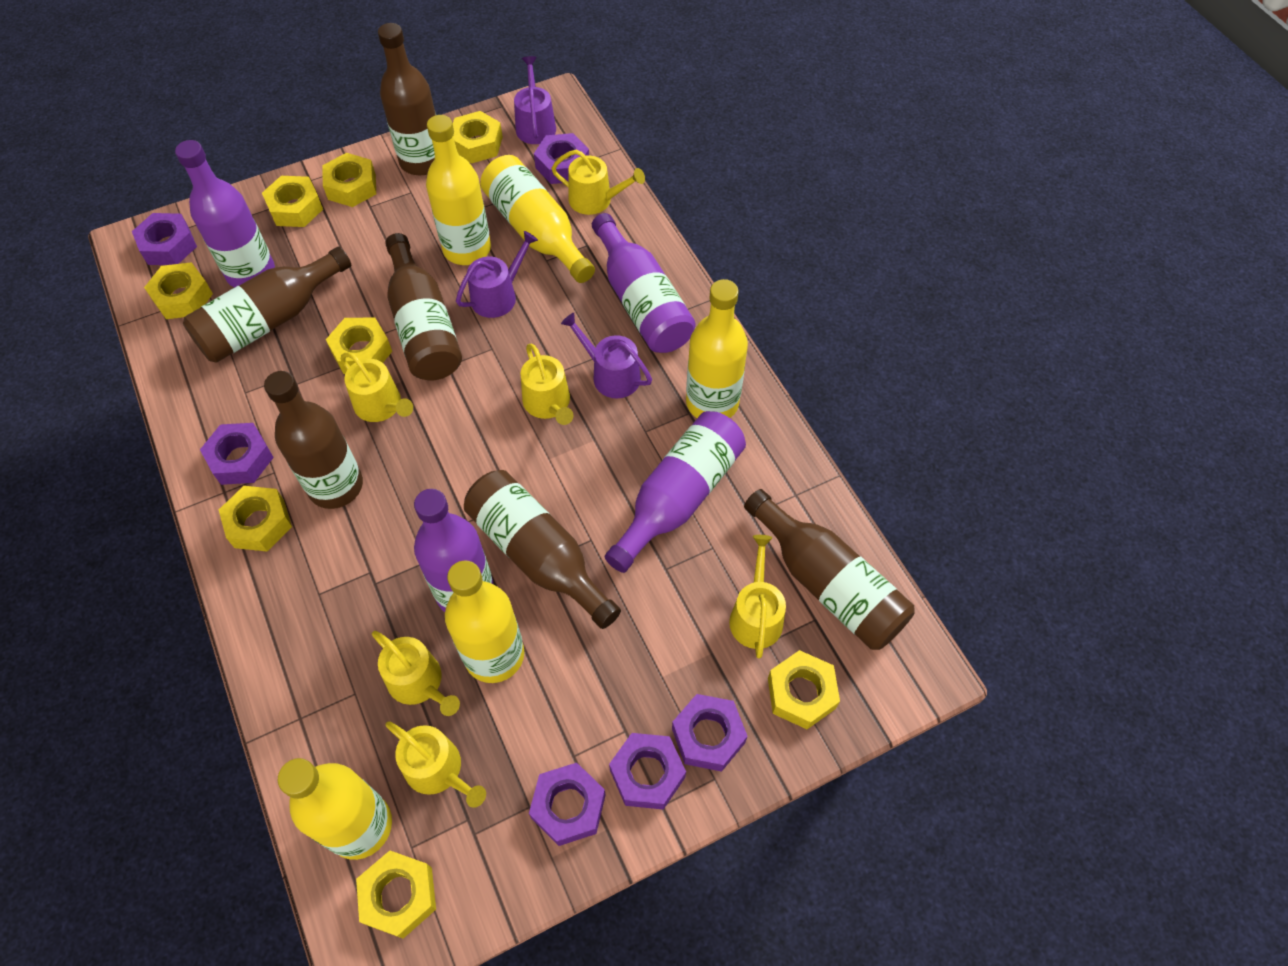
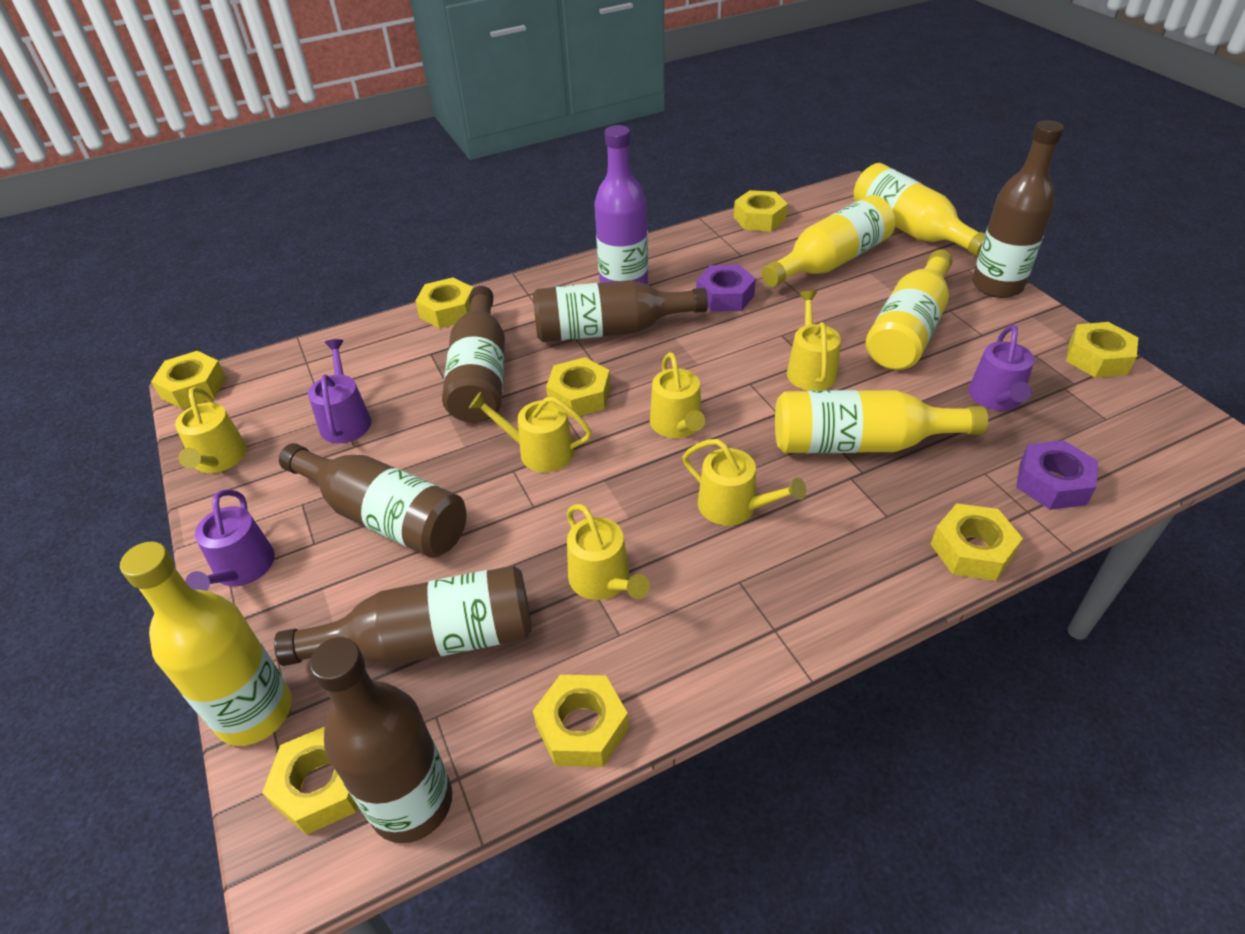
purple bottle: 4 -> 1
purple nut: 6 -> 2

